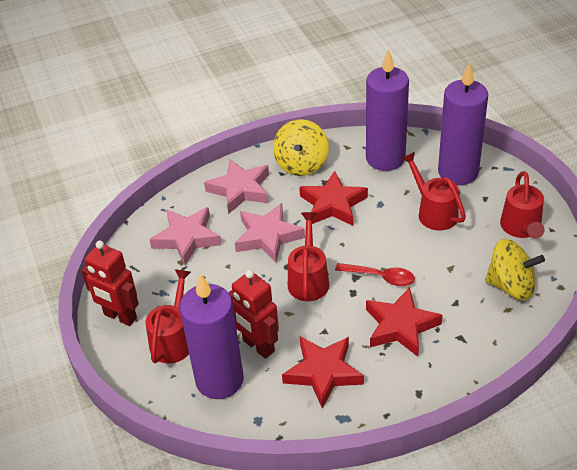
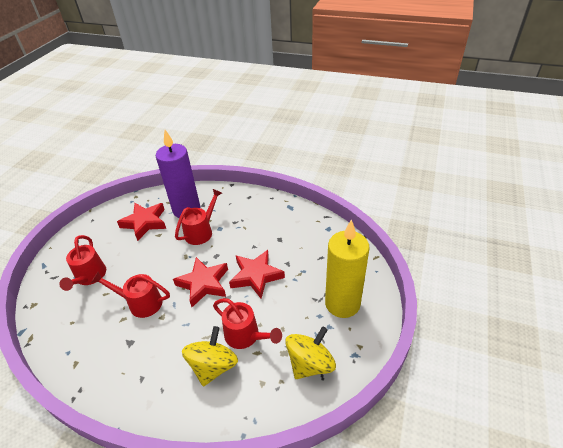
pink star: 3 -> 0
purple candle: 3 -> 1
red robot: 2 -> 0
red spoon: 1 -> 0
yellow candle: 0 -> 1

